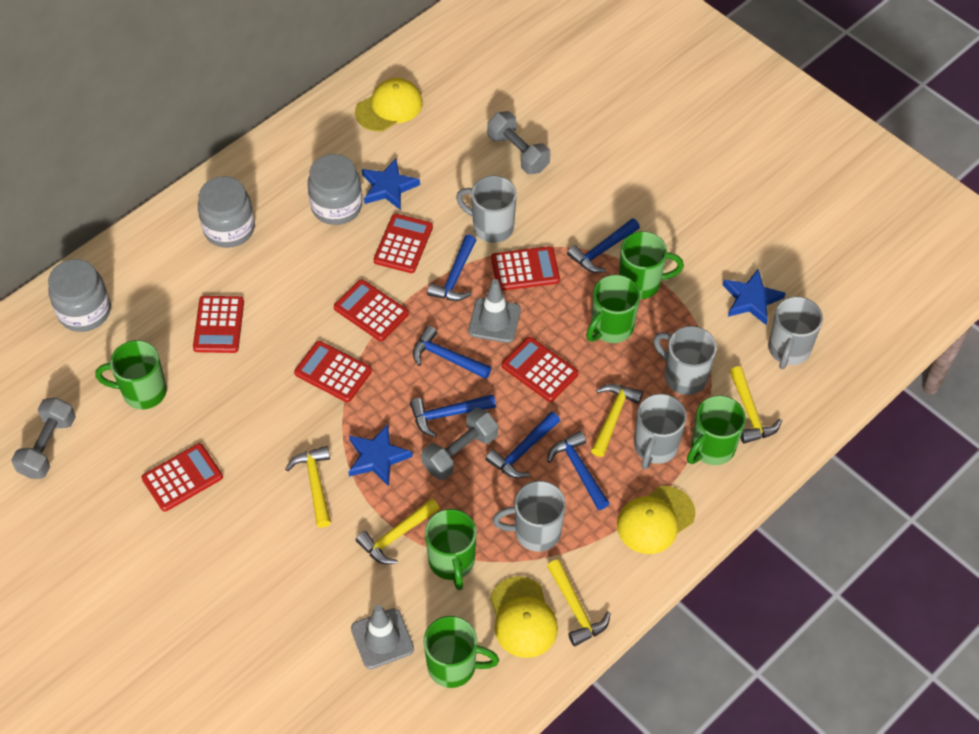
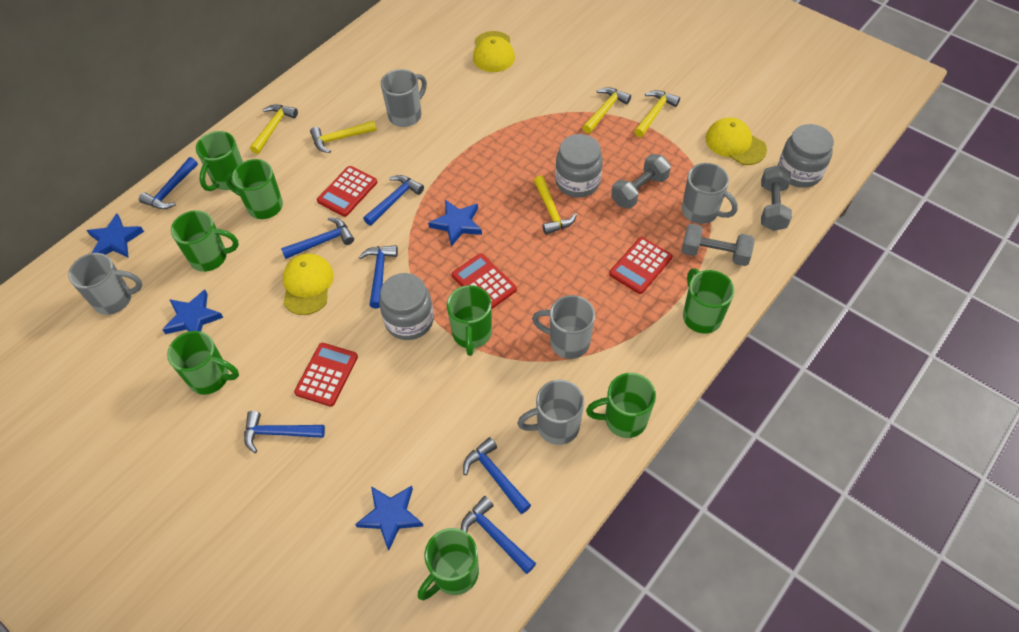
blue hammer: 6 -> 7
blue star: 3 -> 4
green mug: 6 -> 8
grey traffic cone: 2 -> 0
red calculator: 7 -> 4

